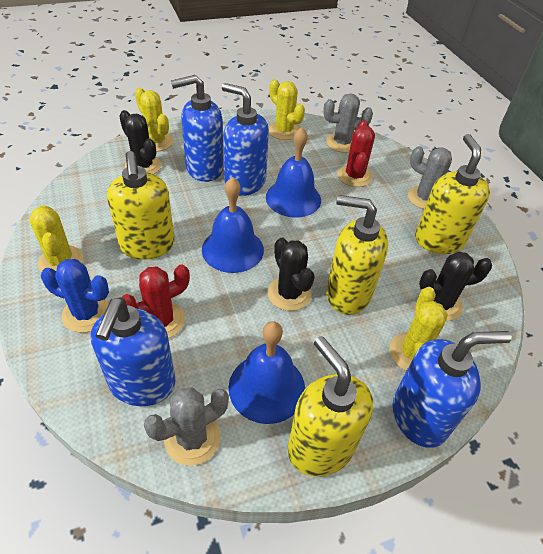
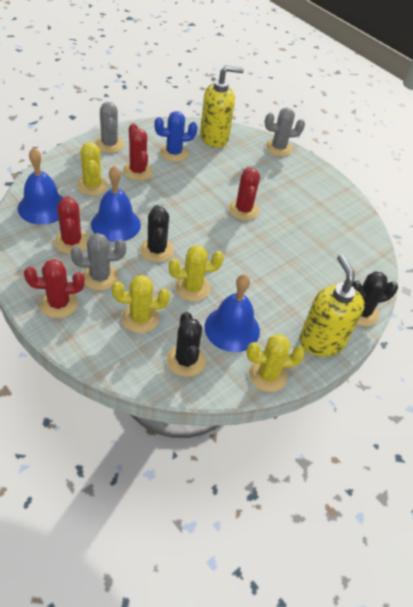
blue soap dispenser: 4 -> 0
red cactus: 2 -> 4
yellow soap dispenser: 4 -> 2

